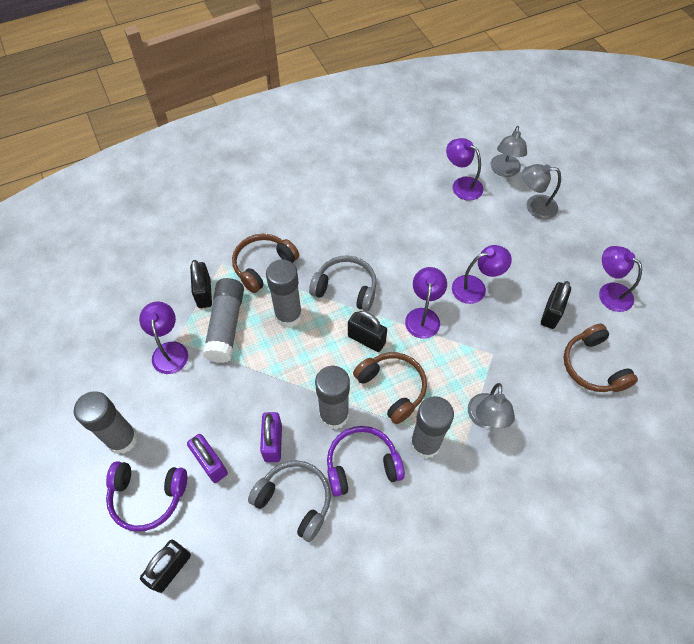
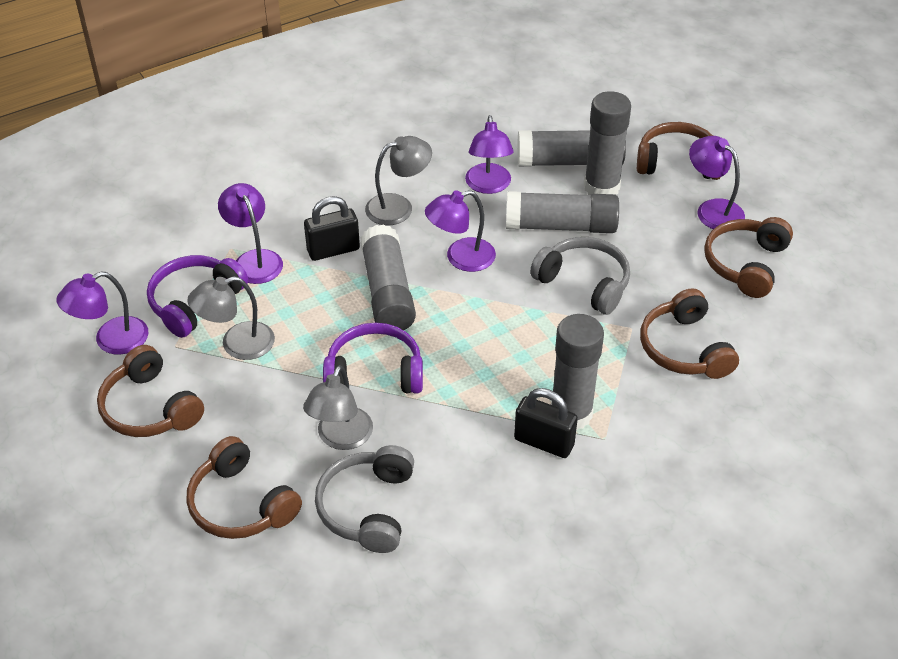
black padlock: 4 -> 2
brown headphones: 3 -> 5
purple padlock: 2 -> 0

